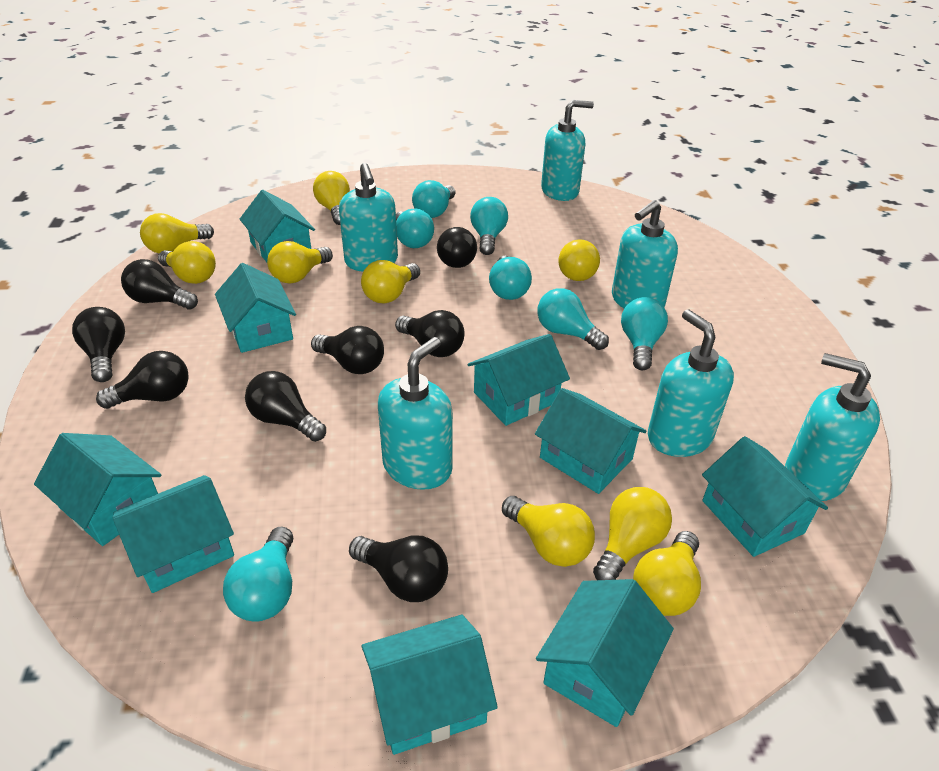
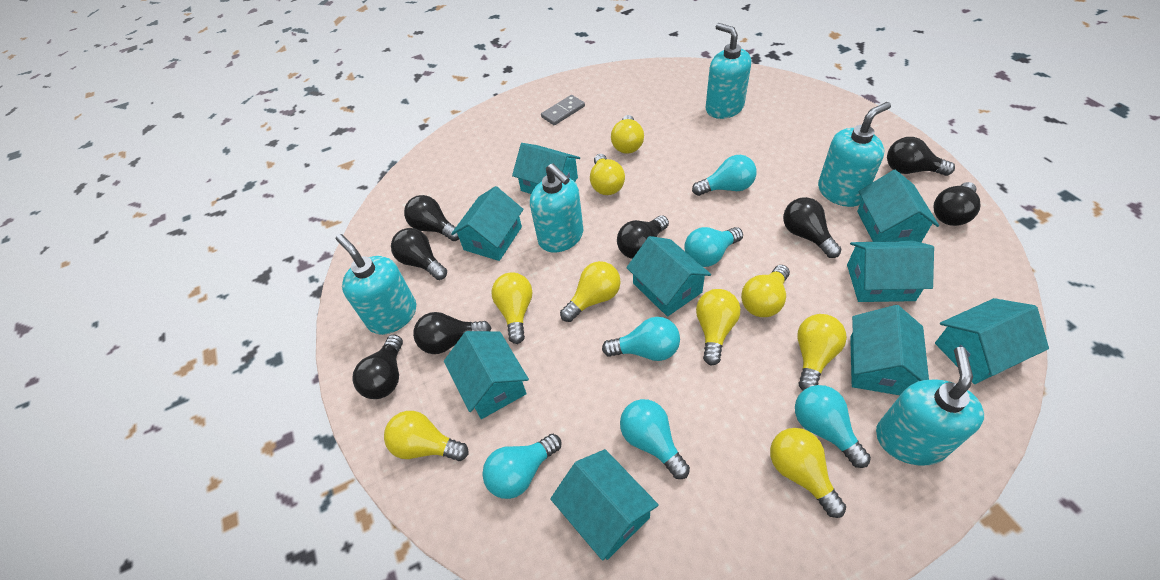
grey domino: 0 -> 1
turquoise light bulb: 7 -> 6
turquoise soap dispenser: 6 -> 5

